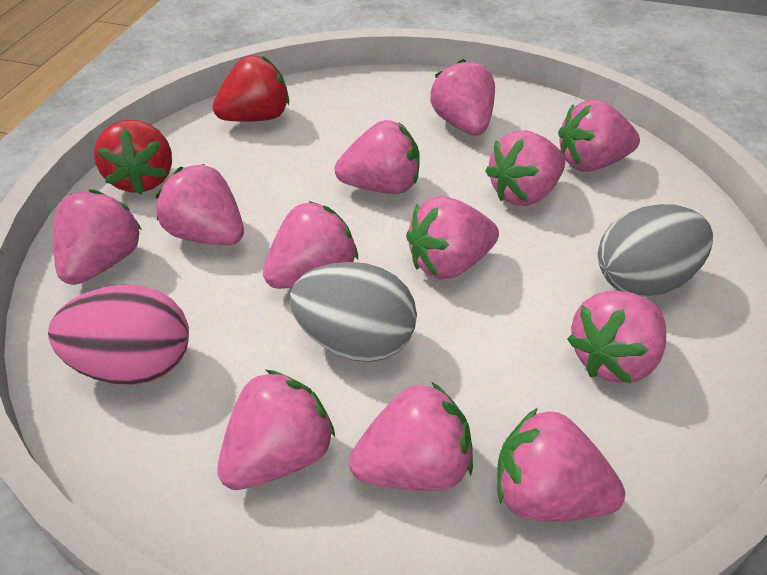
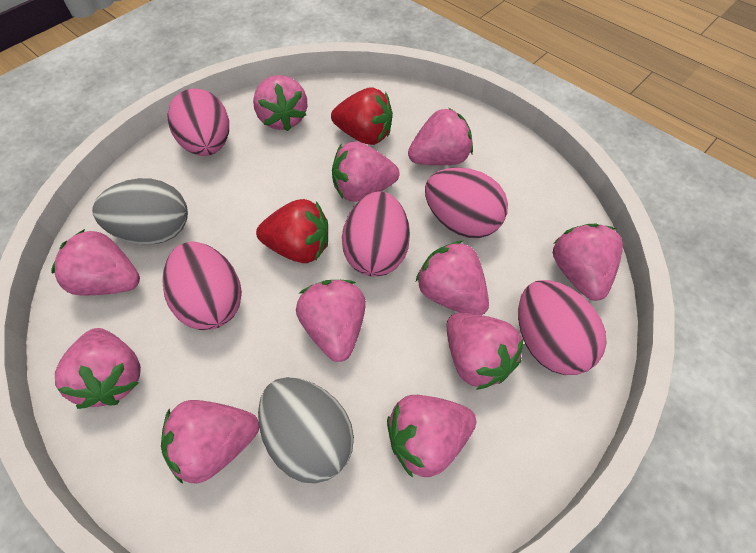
pink egg: 1 -> 5
pink strawberry: 12 -> 11

